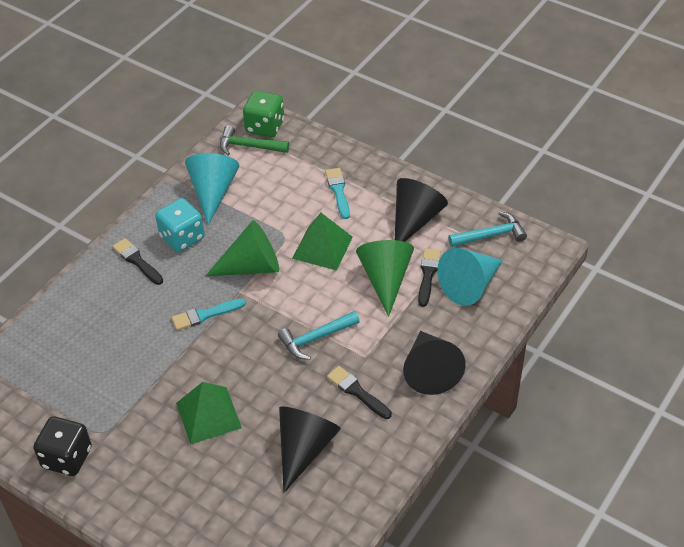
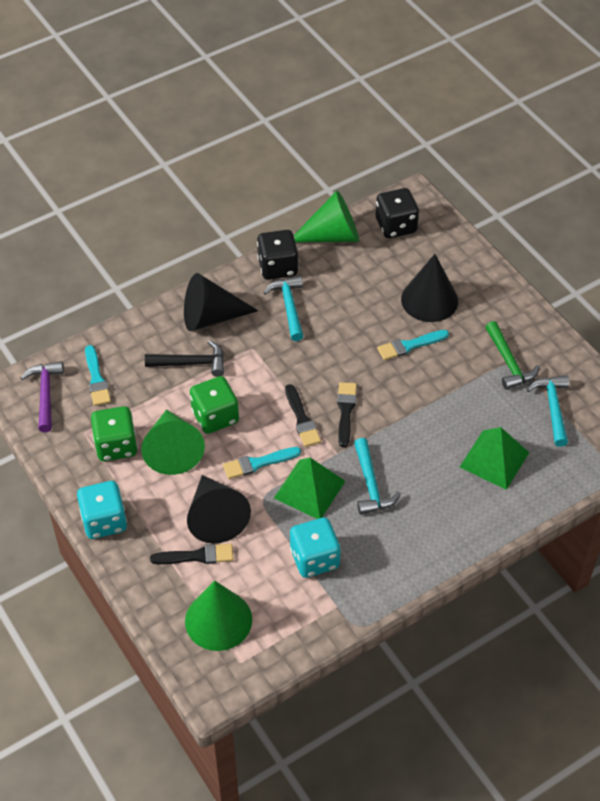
black dice: 1 -> 2
black hammer: 0 -> 1
green cone: 2 -> 3
green dice: 1 -> 2
purple hammer: 0 -> 1
turquoise brush: 2 -> 3
turquoise cone: 2 -> 0
turquoise dice: 1 -> 2
turquoise hammer: 2 -> 3

